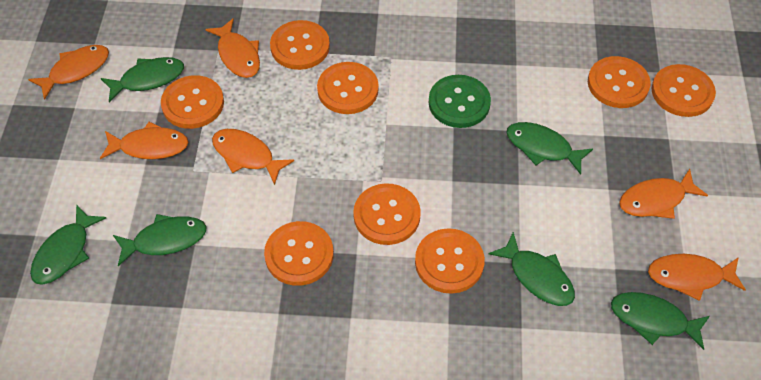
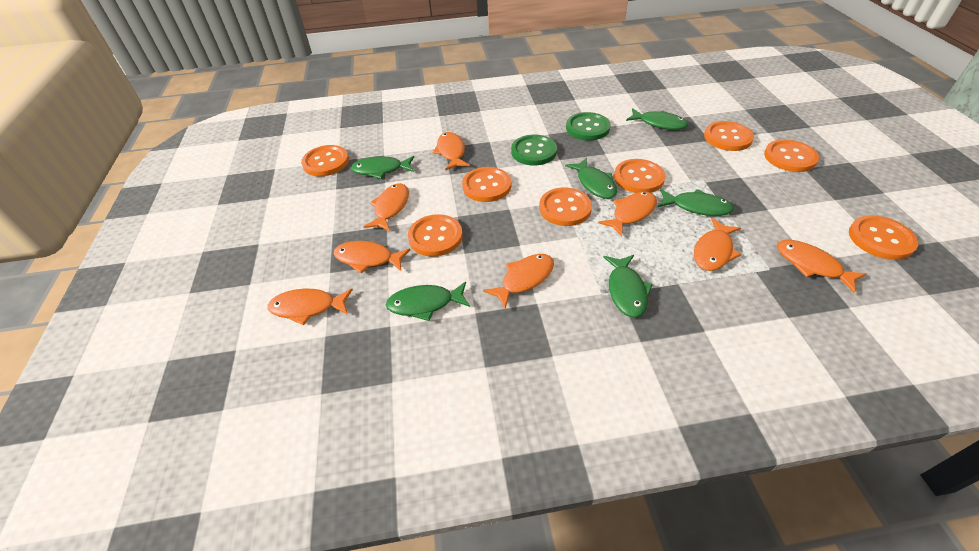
green button: 1 -> 2
orange fish: 6 -> 8

